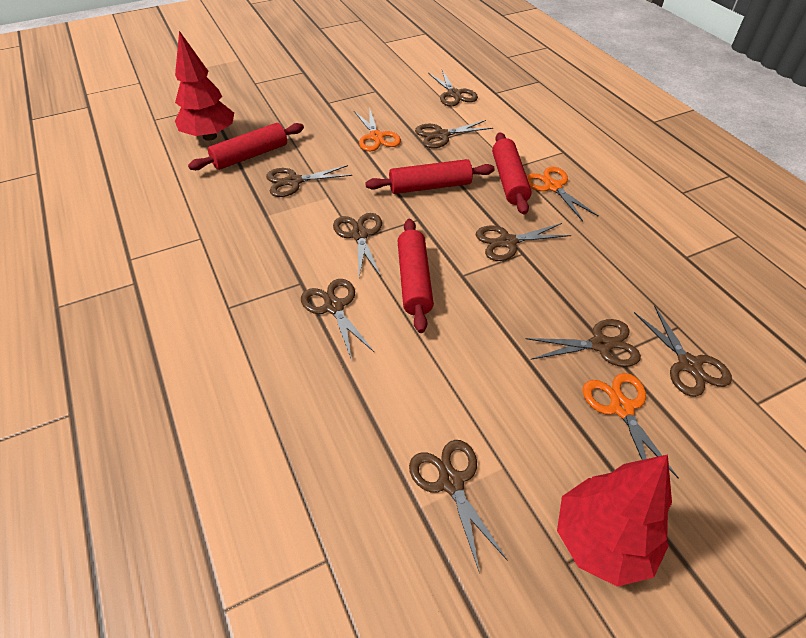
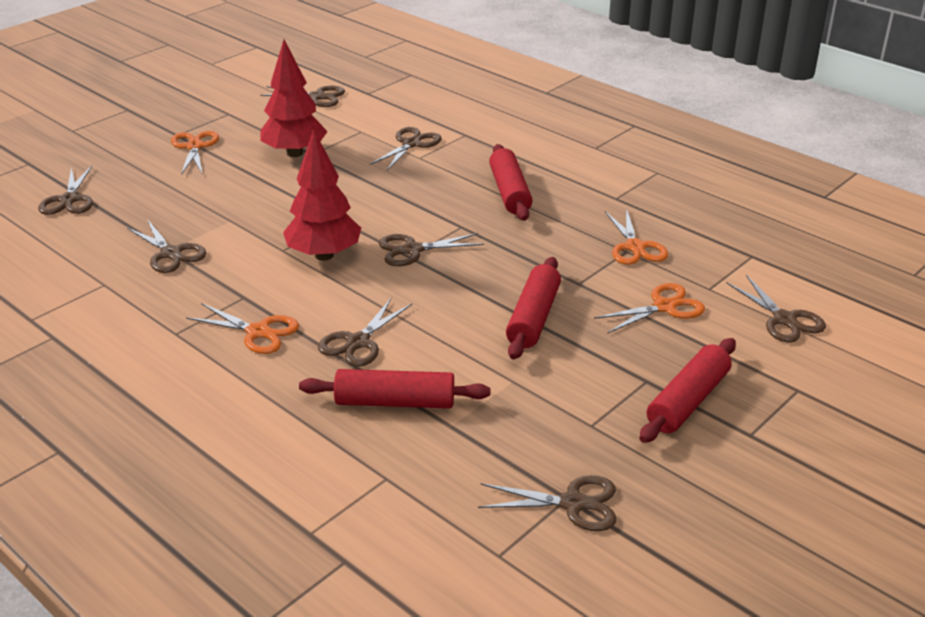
brown scissors: 9 -> 8
orange scissors: 3 -> 4

